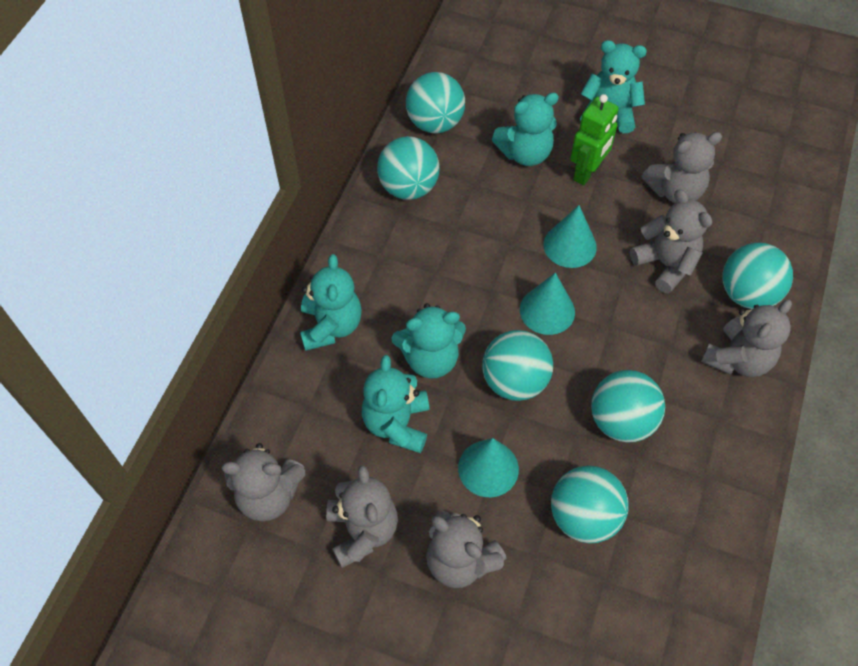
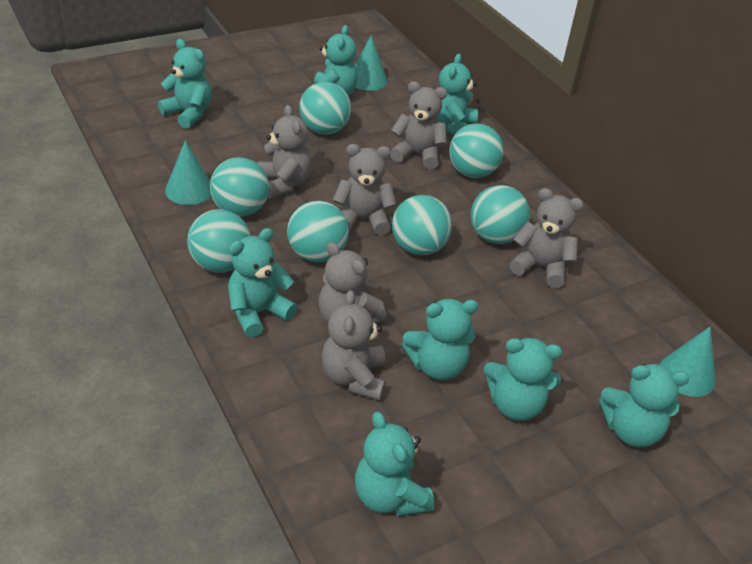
green robot: 1 -> 0
turquoise ball: 6 -> 7
turquoise teddy bear: 5 -> 8

